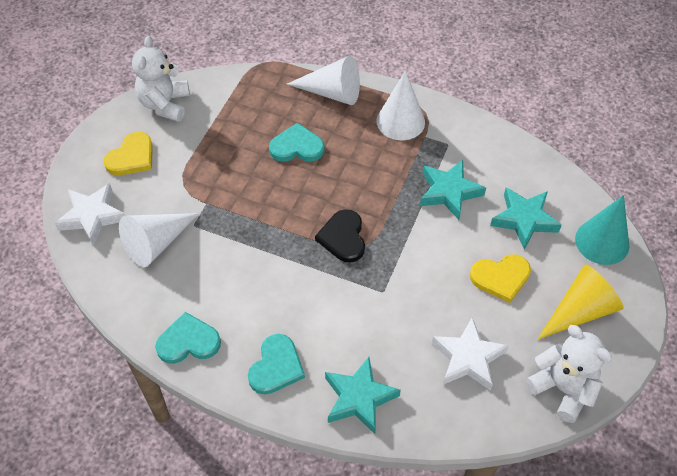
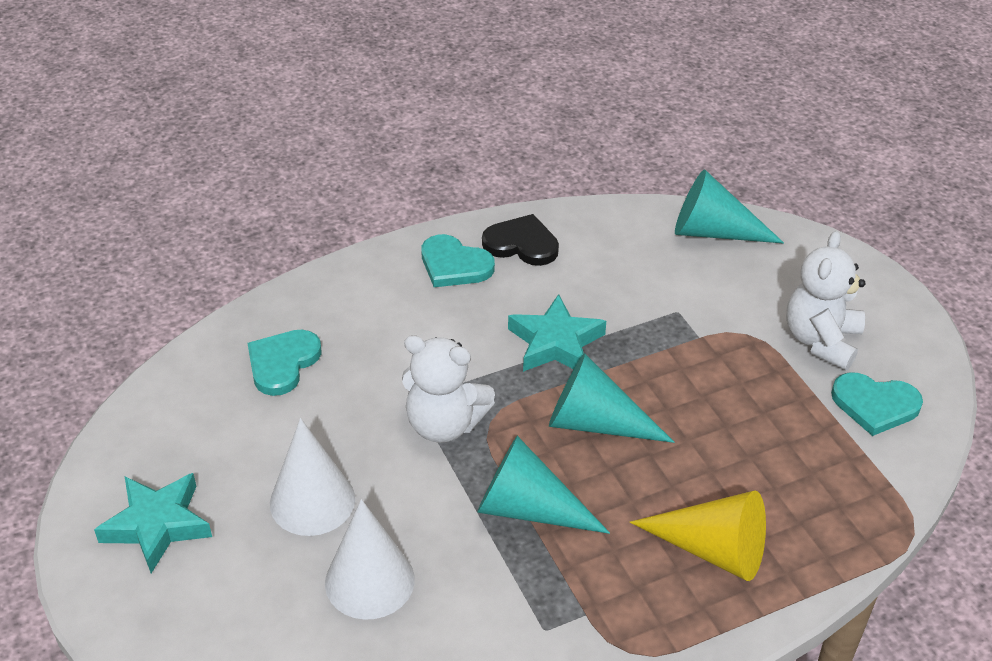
turquoise cone: 1 -> 3
turquoise star: 3 -> 2
white cone: 3 -> 2
white star: 2 -> 0
yellow heart: 2 -> 0

